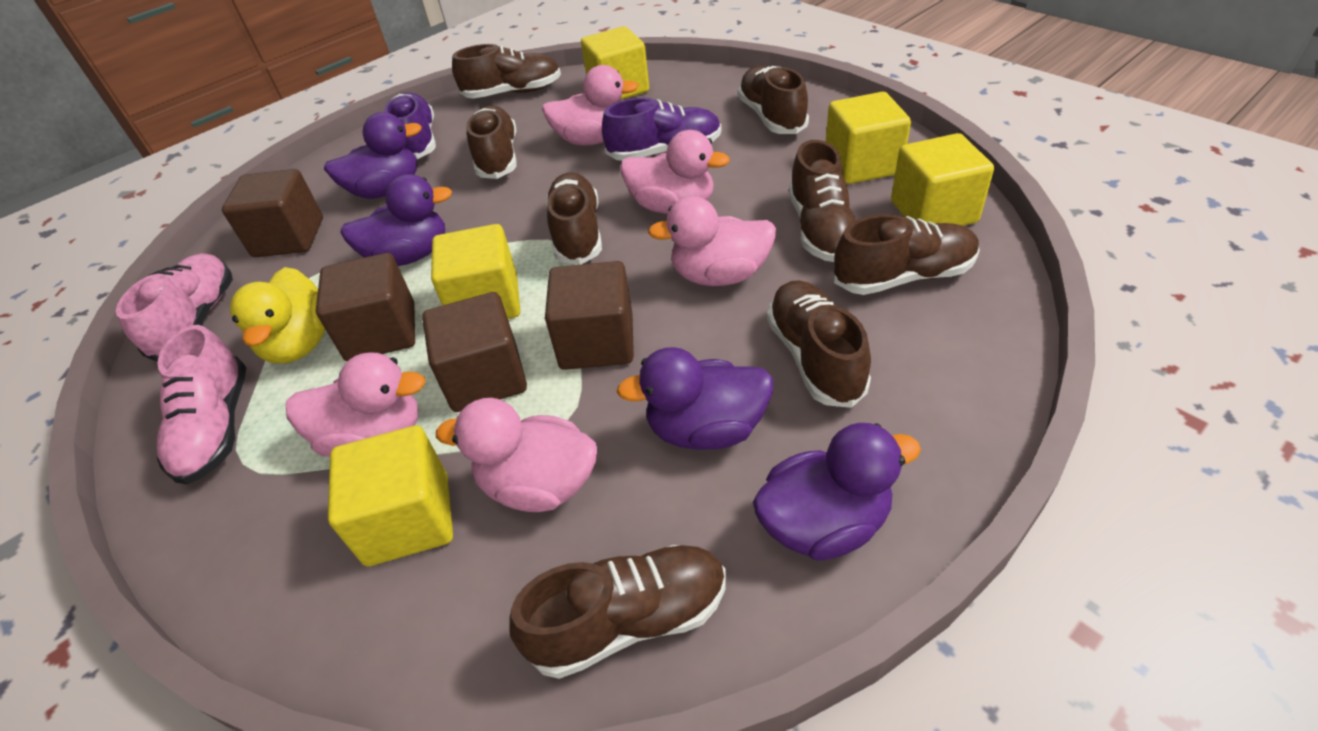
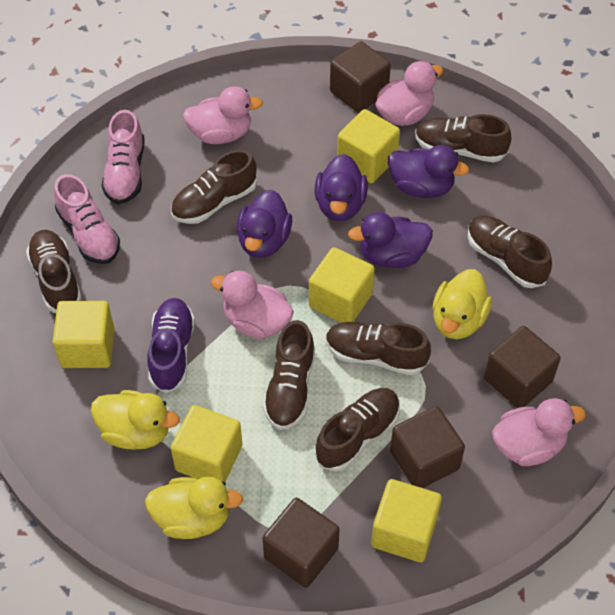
brown shoe: 8 -> 7
pink duck: 5 -> 4
purple shoe: 2 -> 1
yellow duck: 1 -> 3

